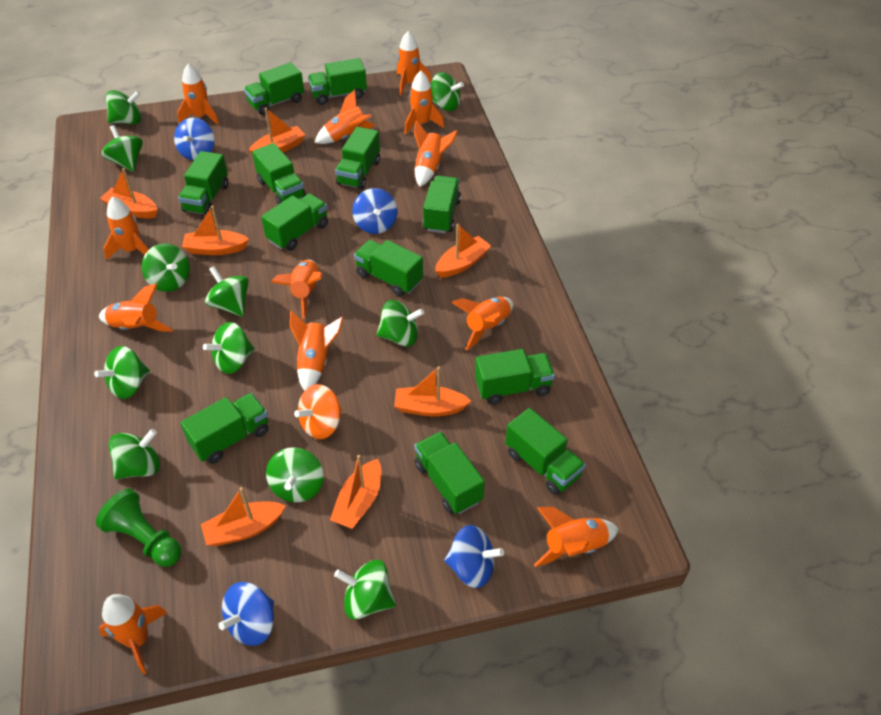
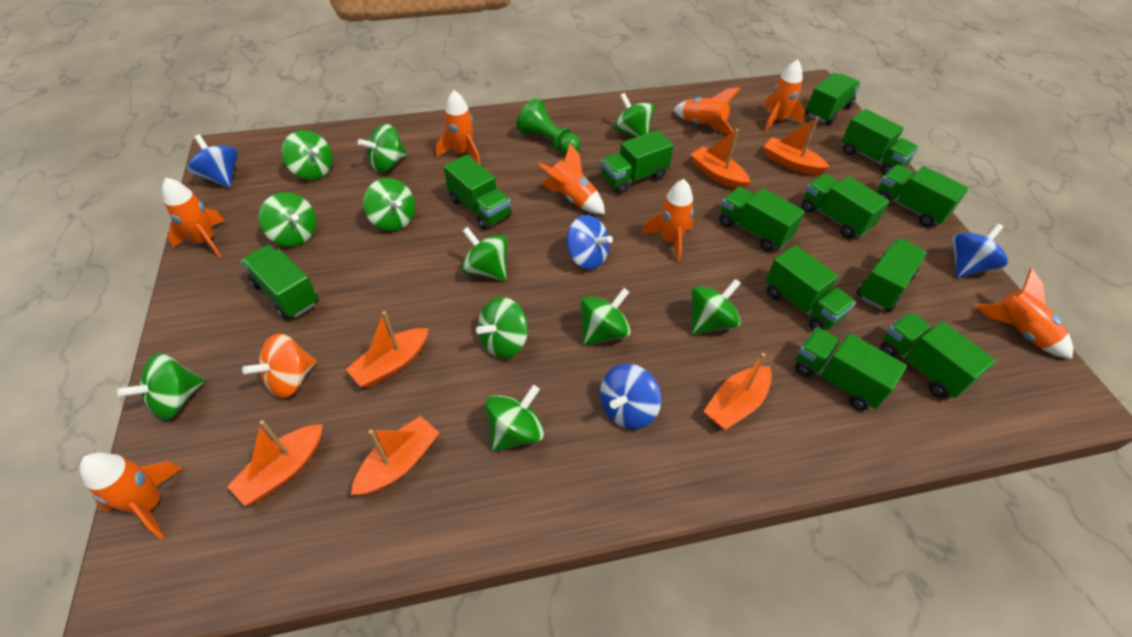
orange boat: 7 -> 6
orange rocket: 12 -> 8

